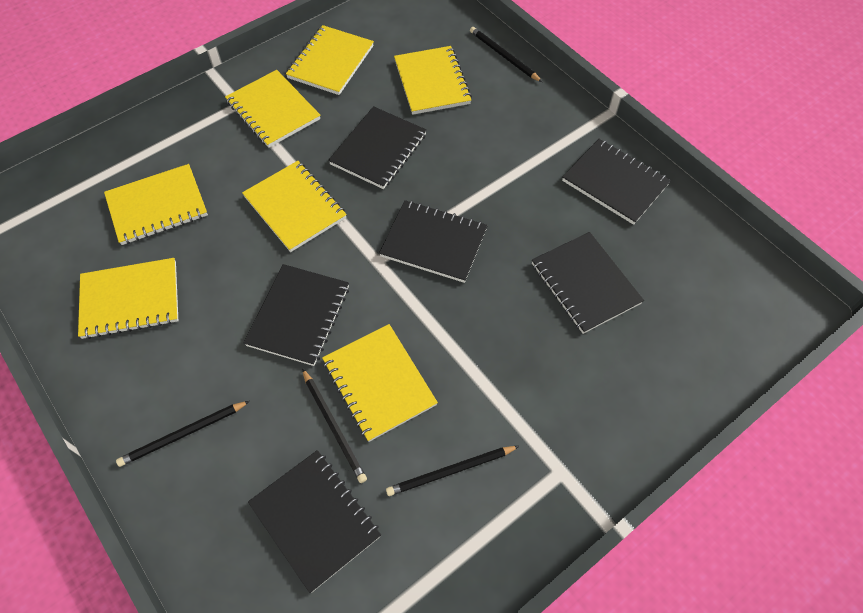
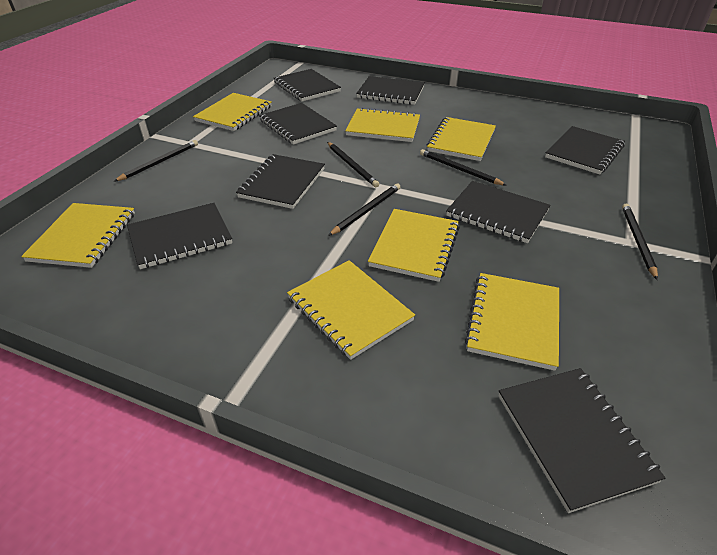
black notebook: 6 -> 8
black pencil: 4 -> 5

